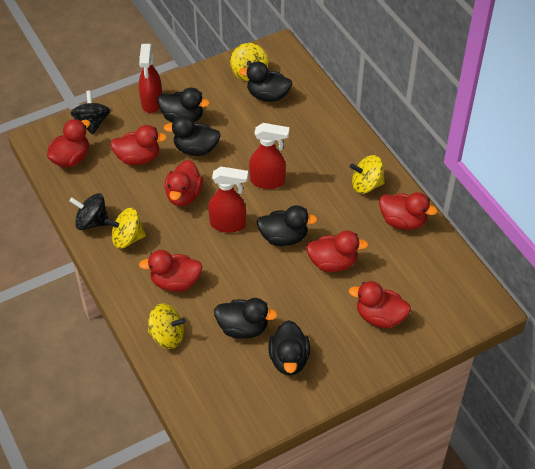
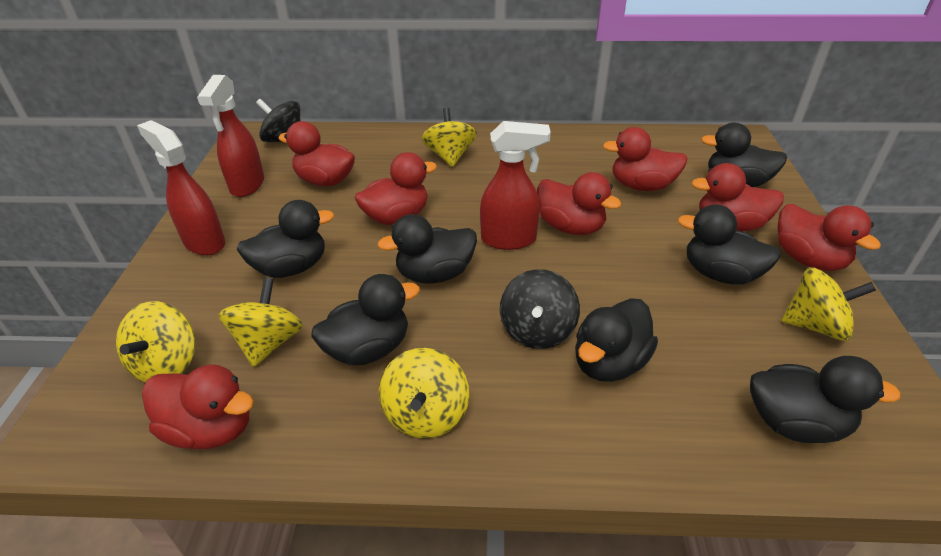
black duck: 6 -> 7
yellow spinning top: 4 -> 5

